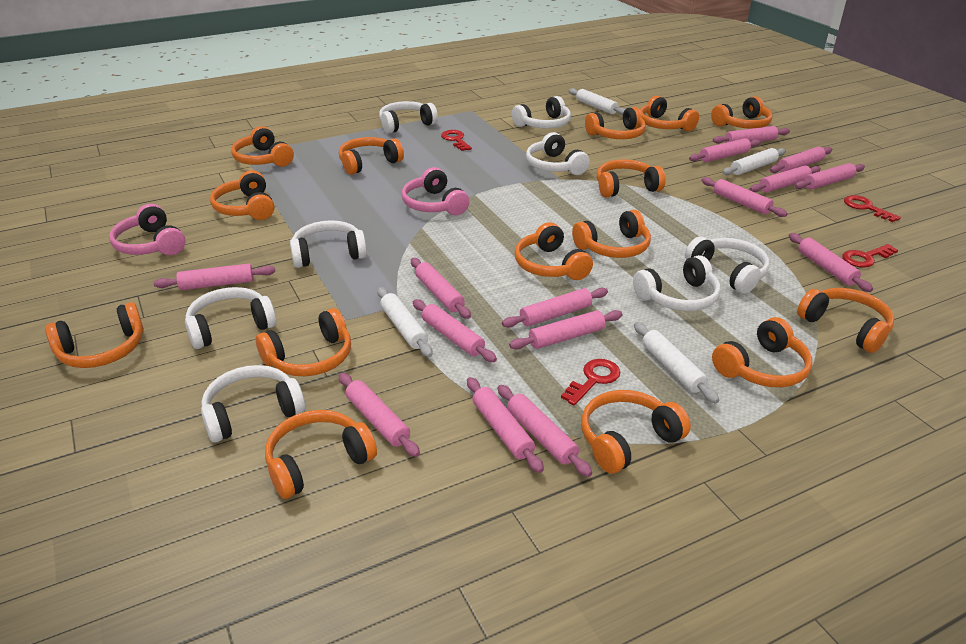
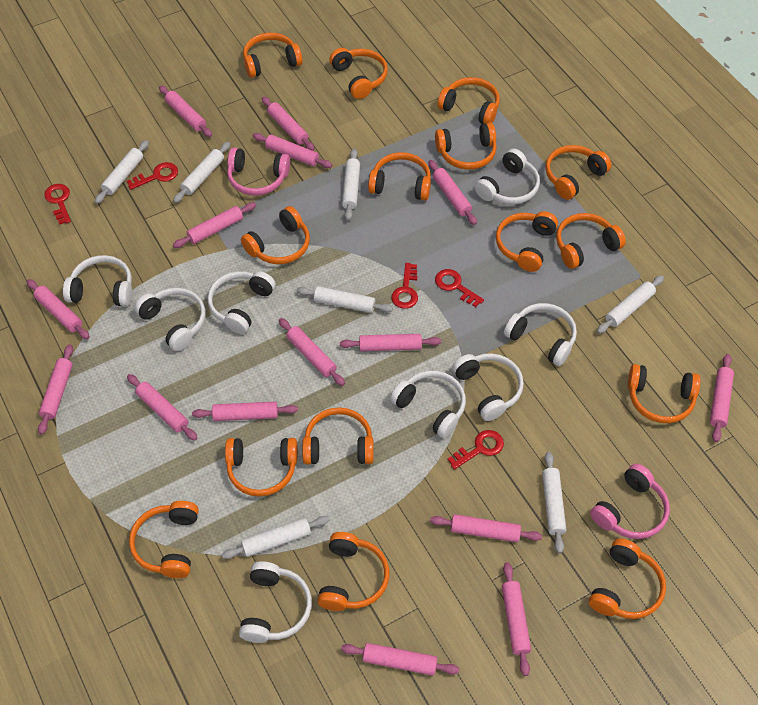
red key: 4 -> 5
white rolling pin: 4 -> 7

